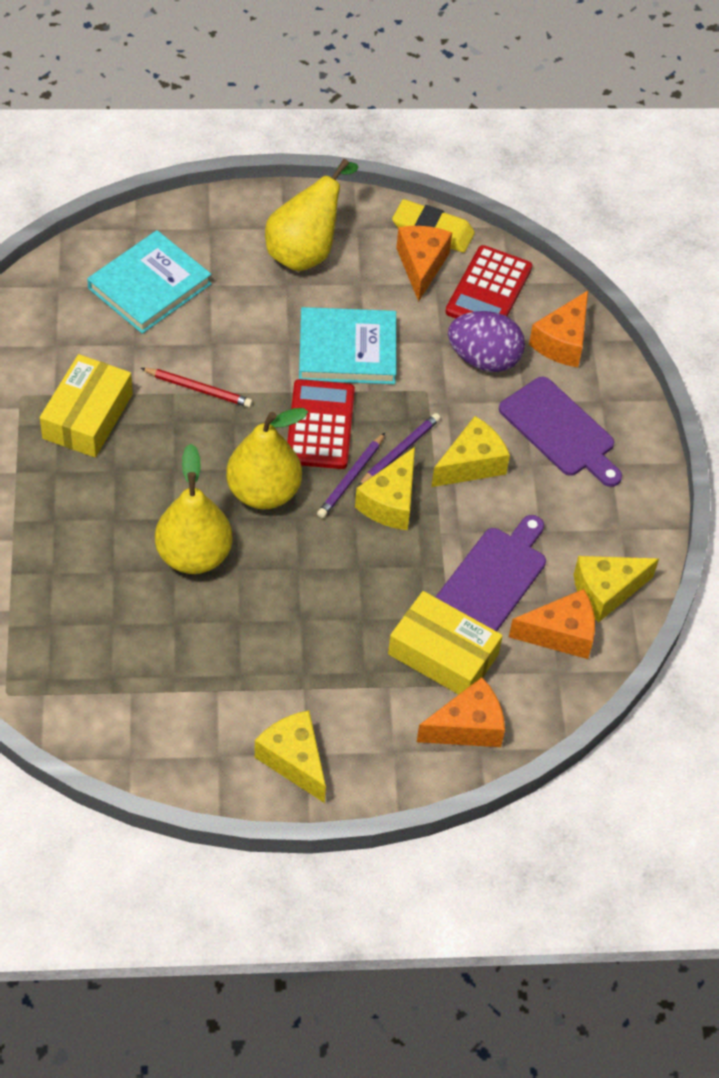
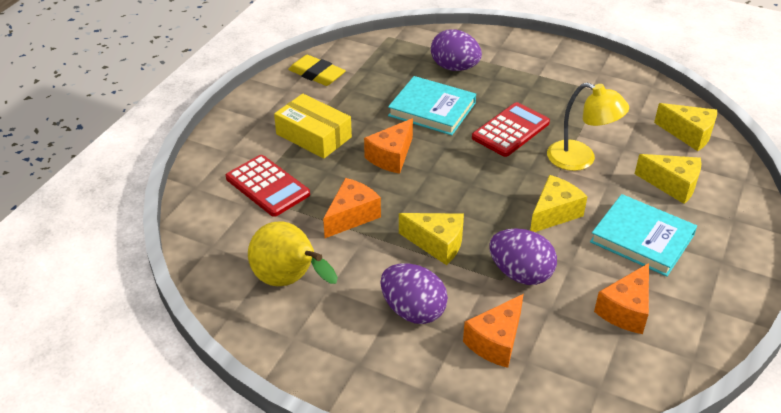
purple cutting board: 2 -> 0
purple egg: 1 -> 3
purple pencil: 2 -> 0
red pencil: 1 -> 0
yellow box: 2 -> 1
yellow lamp: 0 -> 1
yellow pear: 3 -> 1

